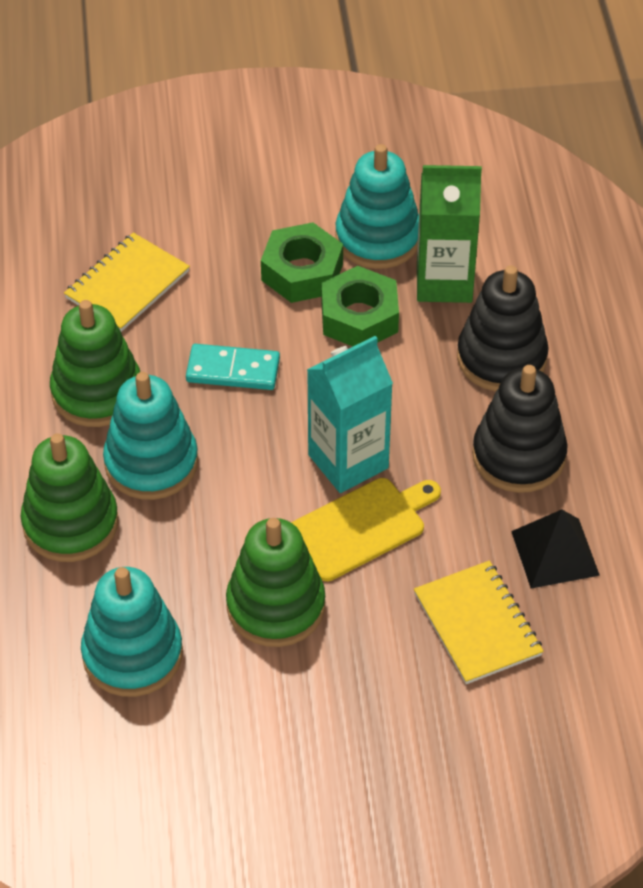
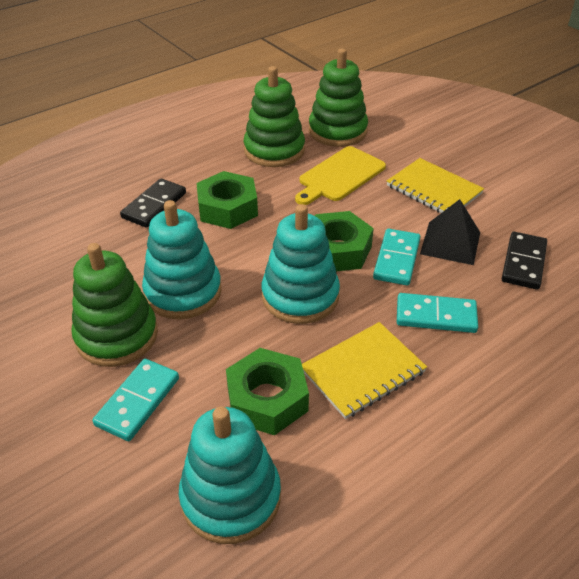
black domino: 0 -> 2
black stacking toy: 2 -> 0
green carton: 1 -> 0
green nut: 2 -> 3
turquoise carton: 1 -> 0
turquoise domino: 1 -> 3

